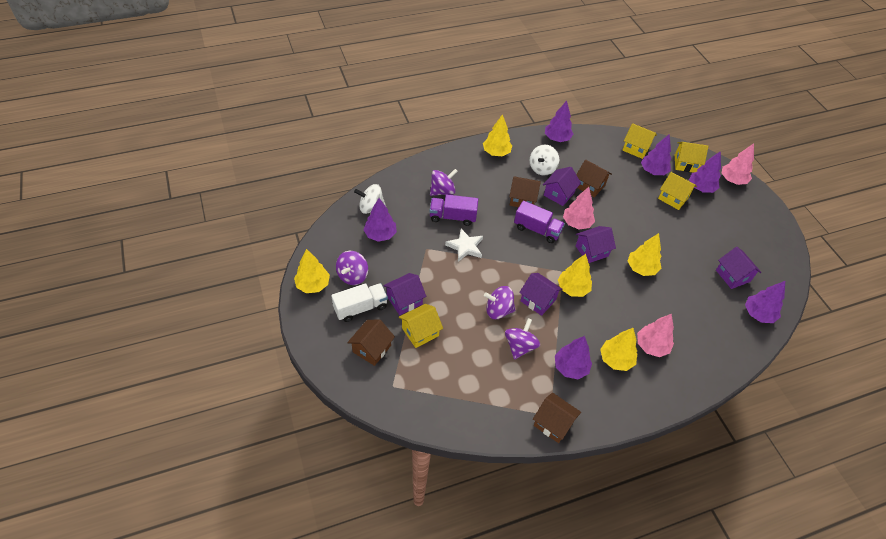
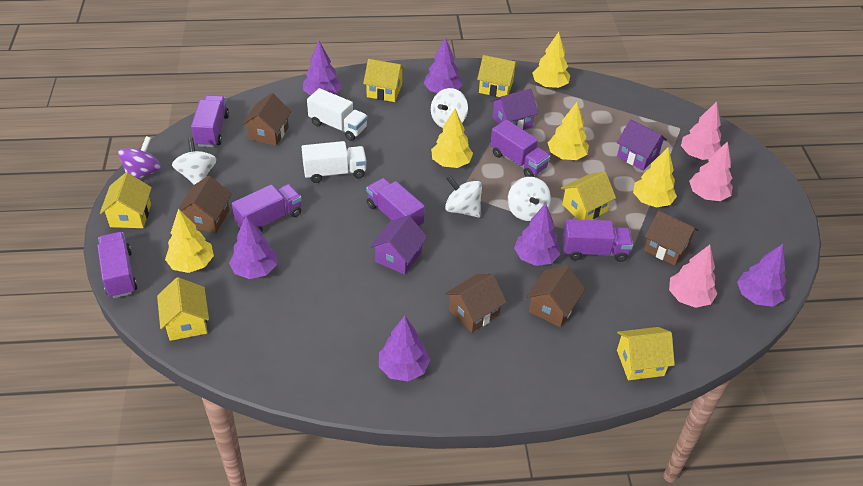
brown house: 4 -> 5
purple house: 5 -> 3
purple spinning top: 4 -> 1
purple truck: 2 -> 6
white spinning top: 2 -> 4
white star: 1 -> 0
white truck: 1 -> 2
yellow house: 4 -> 6

